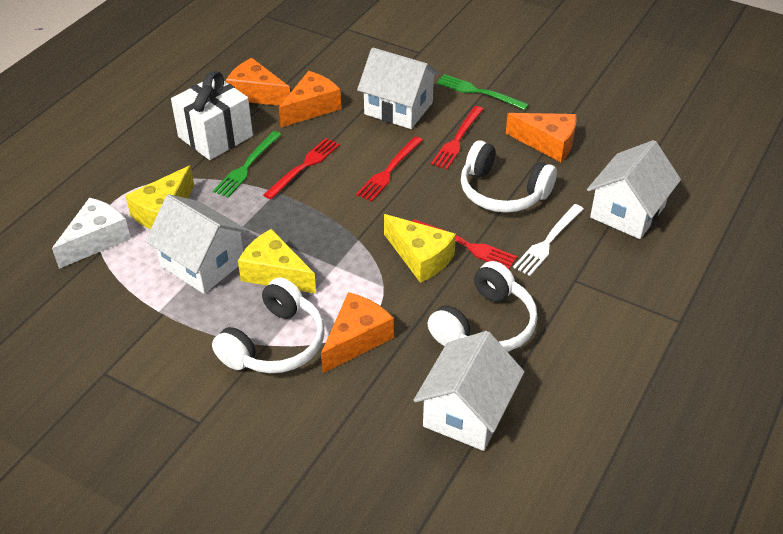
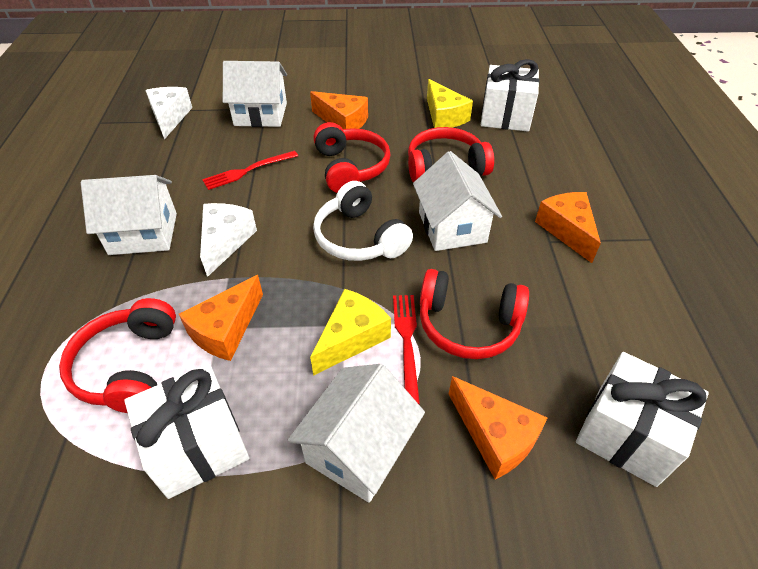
green fork: 2 -> 0
red fork: 4 -> 2
red headphones: 0 -> 4
white cheese: 1 -> 2
white fork: 1 -> 0
white gift: 1 -> 3
white headphones: 3 -> 1
yellow cheese: 3 -> 2

